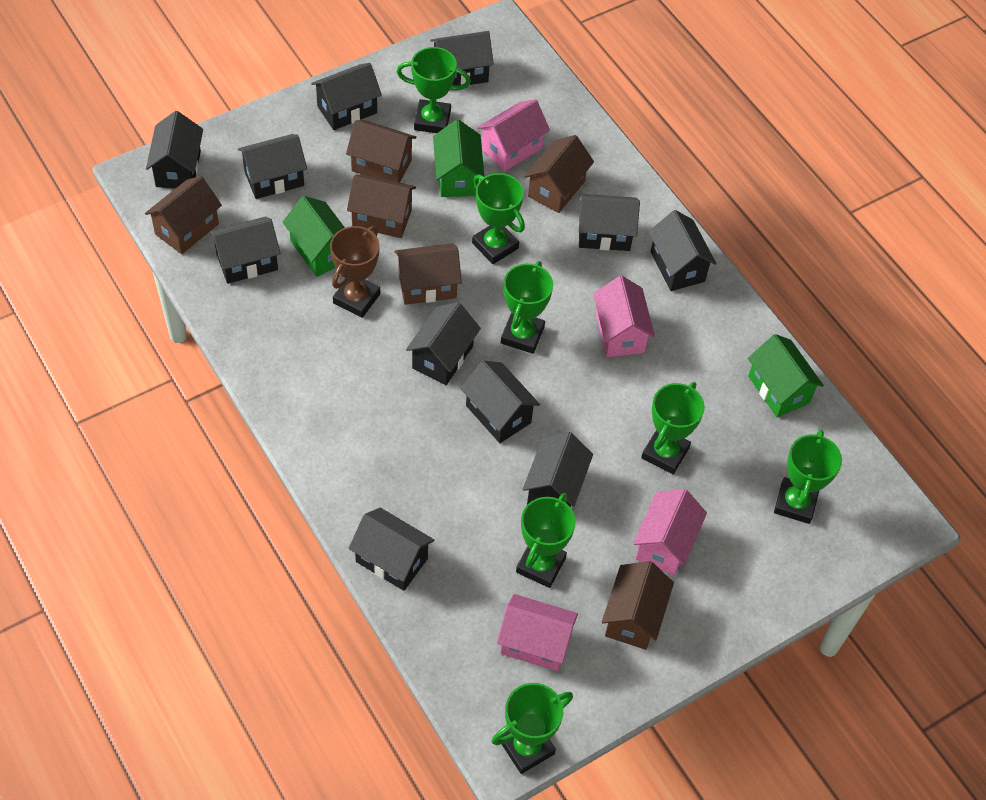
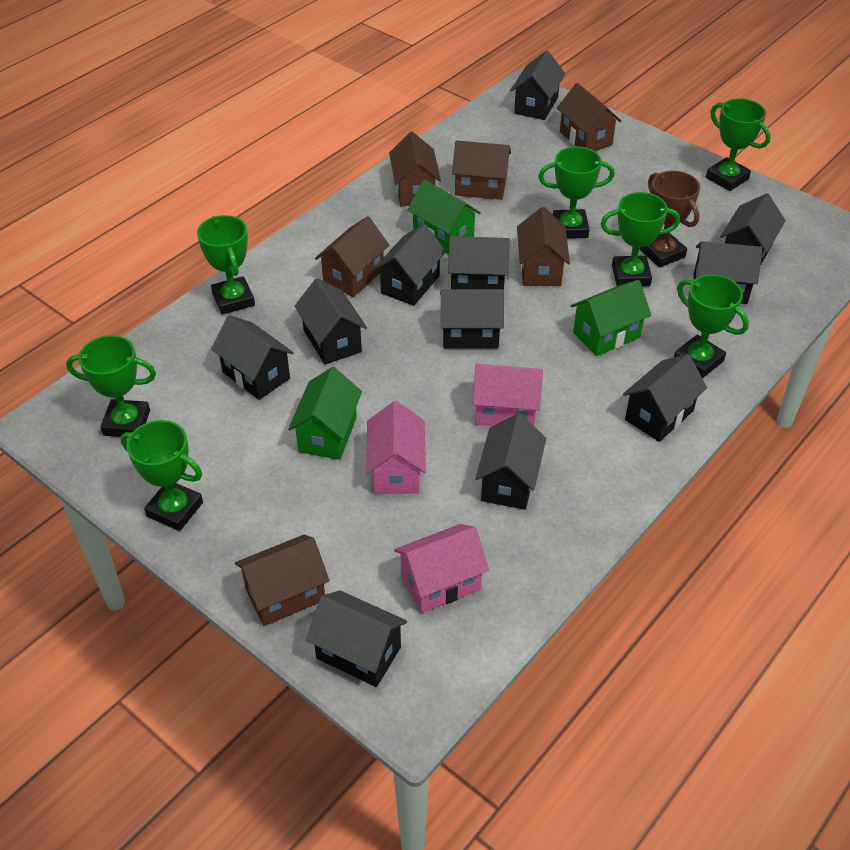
pink house: 4 -> 3

